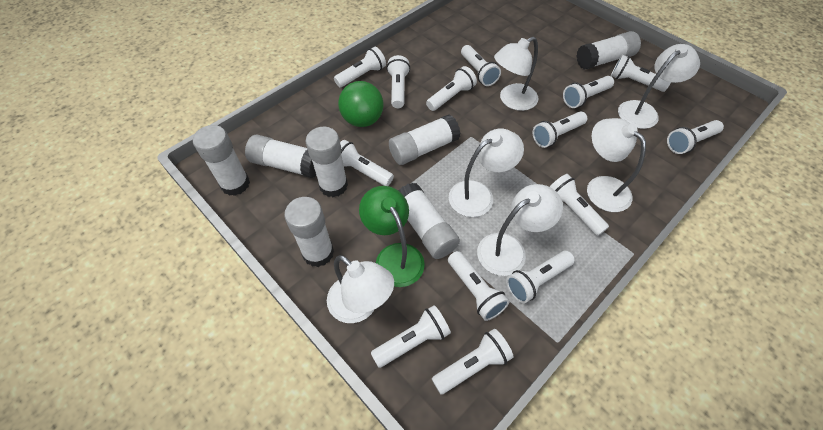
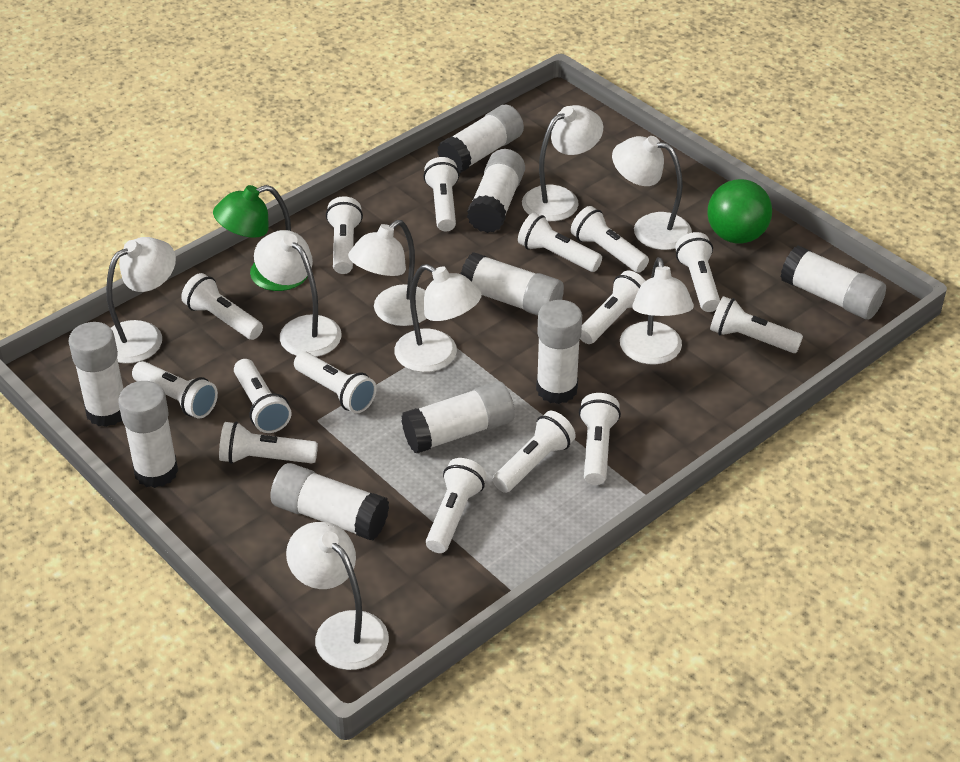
white flashlight: 14 -> 15
white glue stick: 7 -> 9
white lamp: 6 -> 8

